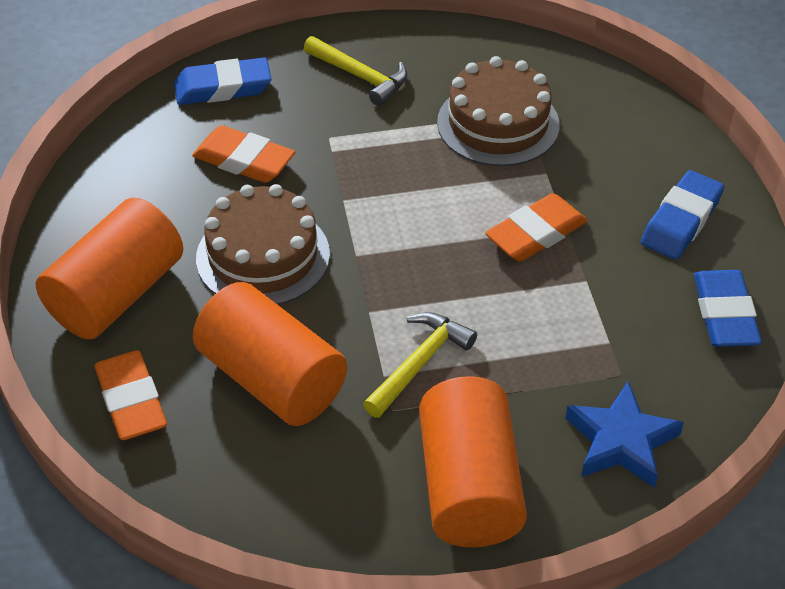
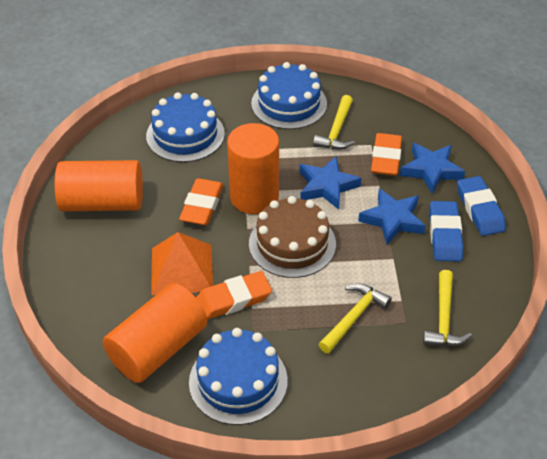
blue cake: 0 -> 3
blue eraser: 3 -> 2
blue star: 1 -> 3
brown cake: 2 -> 1
orange pyramid: 0 -> 1
yellow hammer: 2 -> 3

